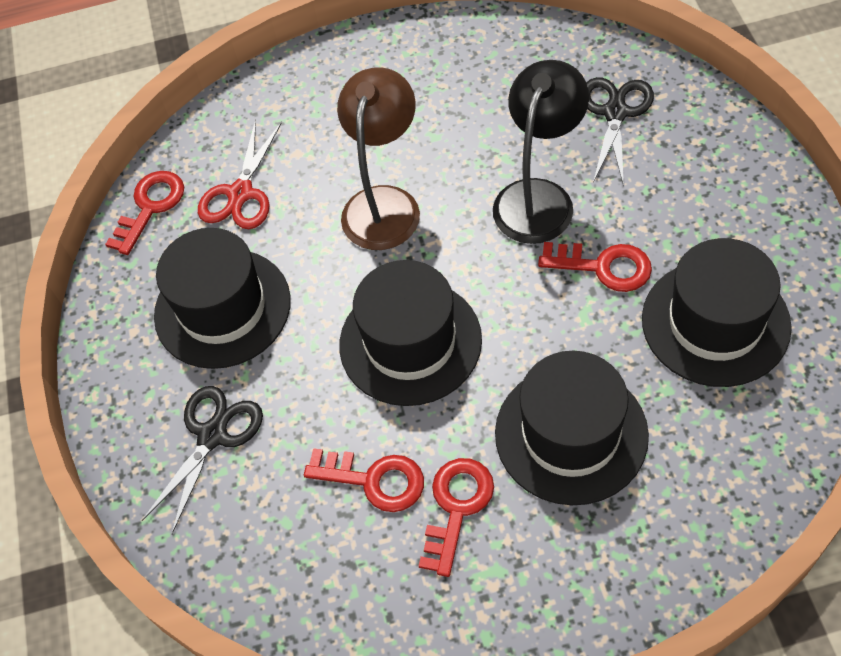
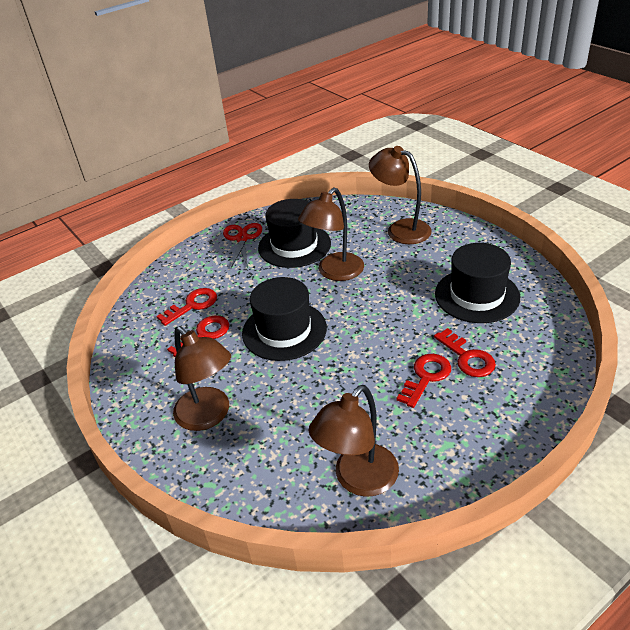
black hat: 4 -> 3
black lamp: 1 -> 0
black scissors: 2 -> 0
brown lamp: 1 -> 4

